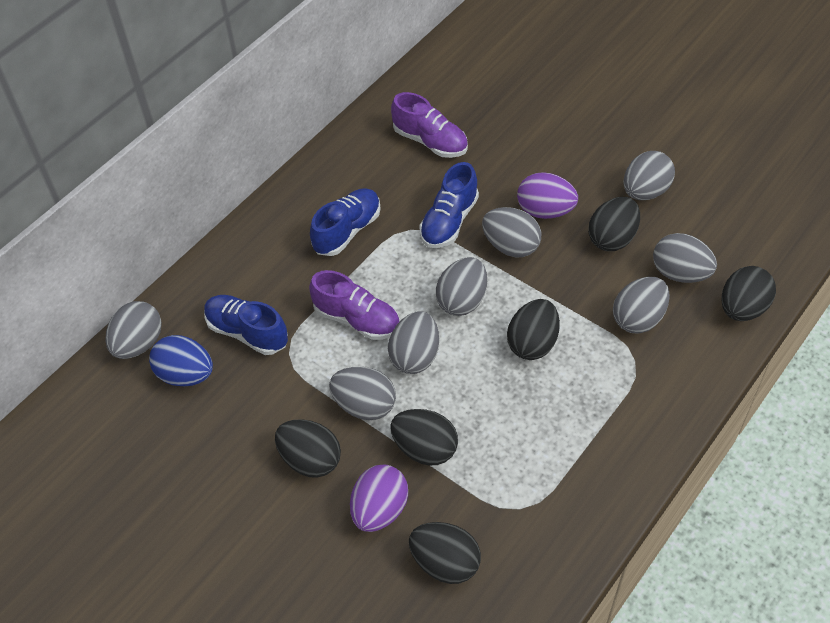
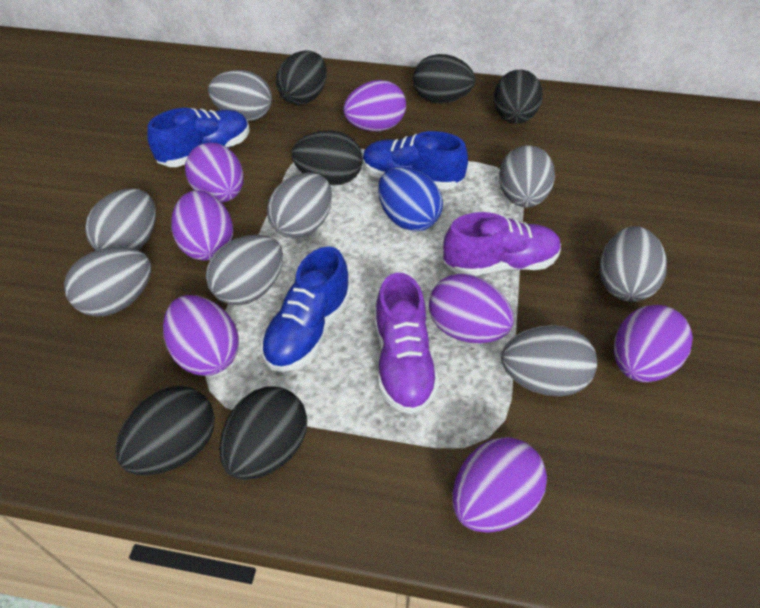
purple egg: 2 -> 7

